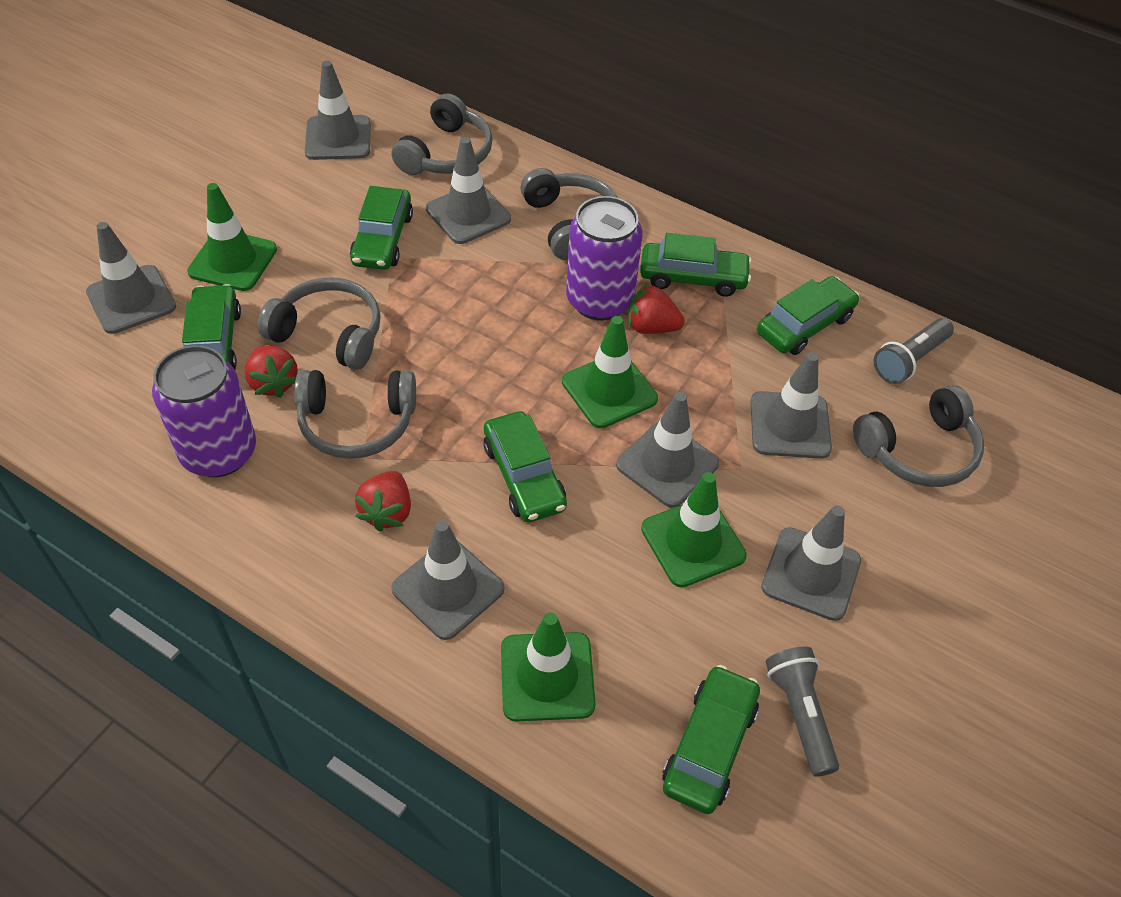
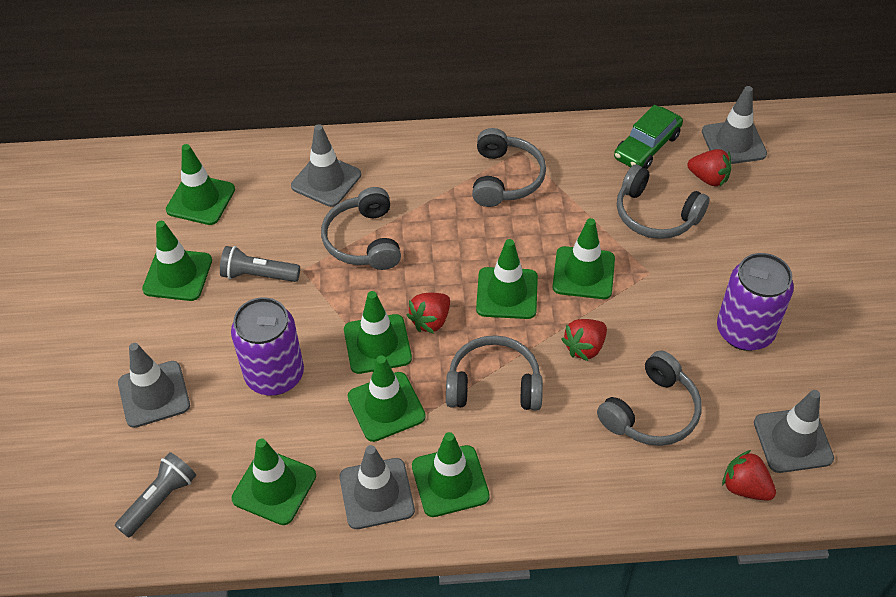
green car: 6 -> 1
green traffic cone: 4 -> 8
grey traffic cone: 7 -> 5
red strawberry: 3 -> 4

